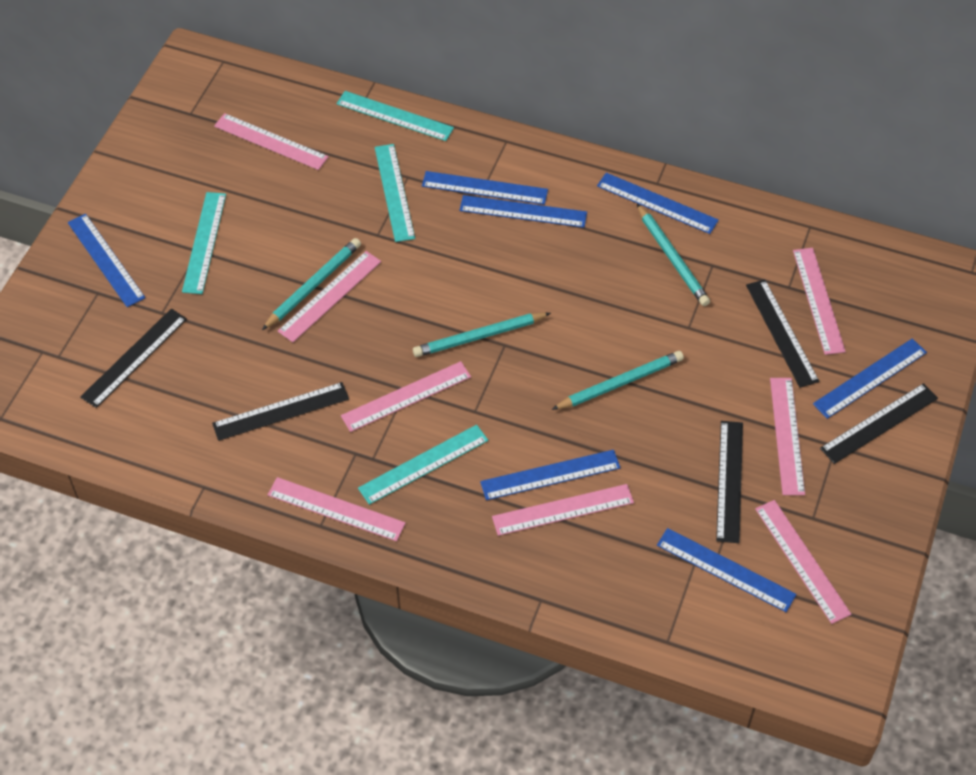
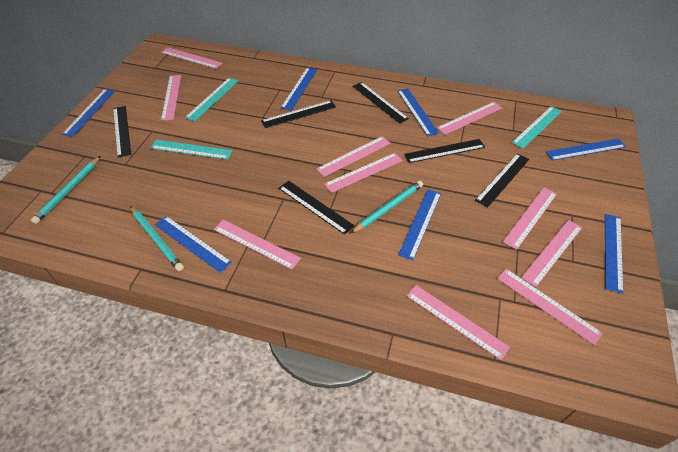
black ruler: 5 -> 6
pink ruler: 8 -> 10
turquoise pencil: 4 -> 3
turquoise ruler: 4 -> 3

